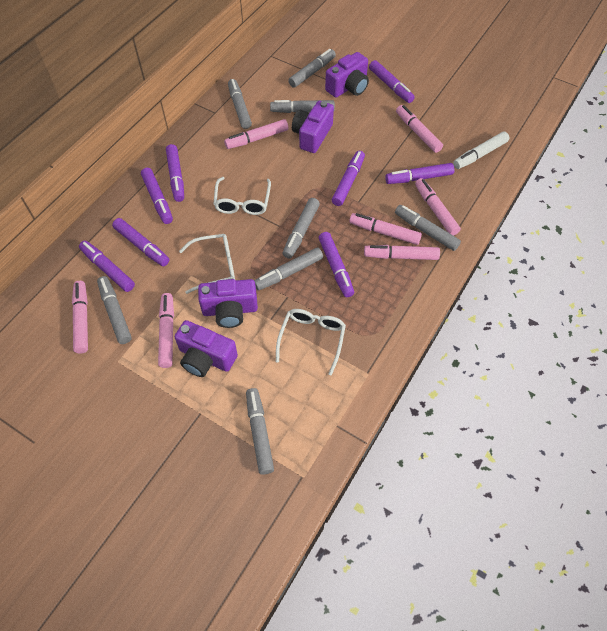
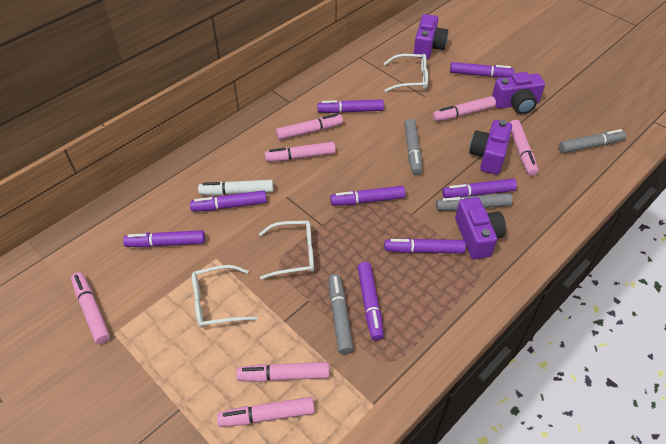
grey marker: 8 -> 4

